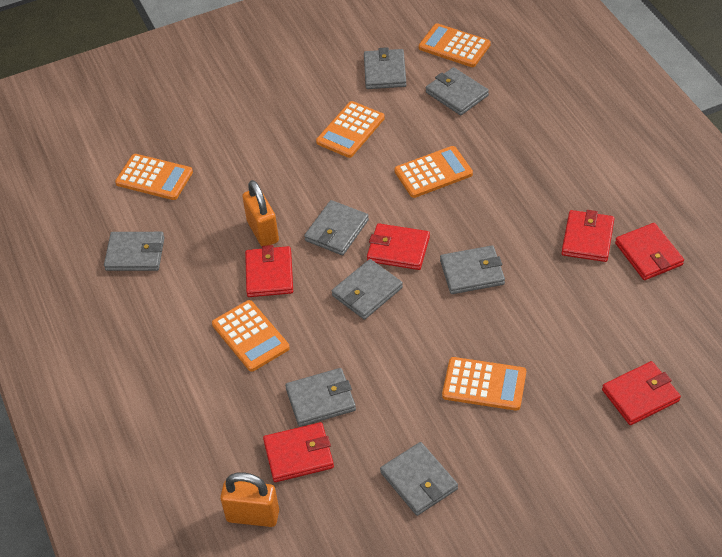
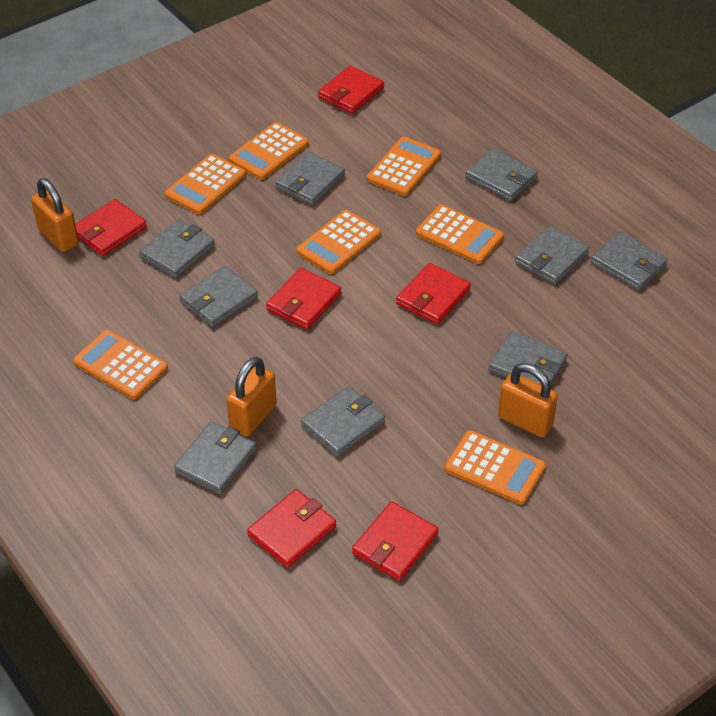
grey wallet: 8 -> 9
orange calculator: 6 -> 7
orange padlock: 2 -> 3

